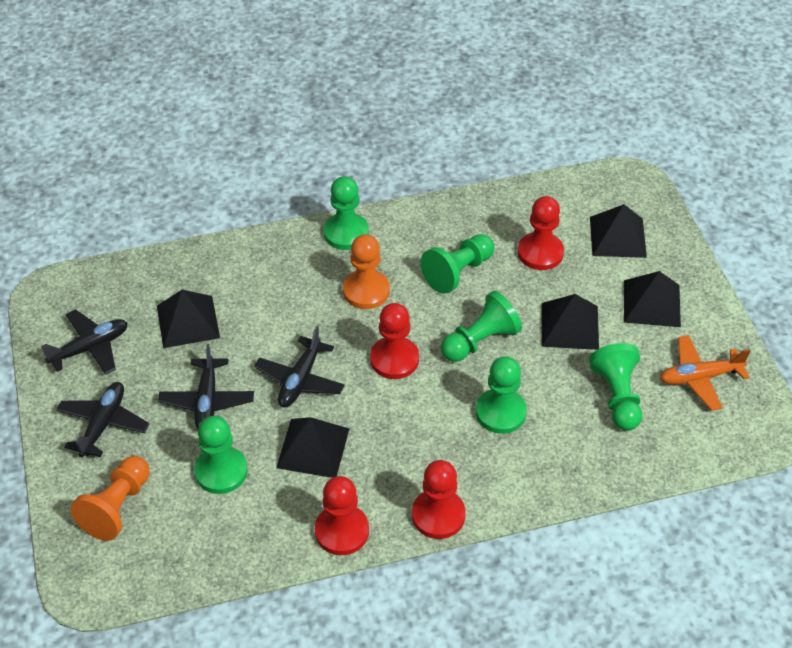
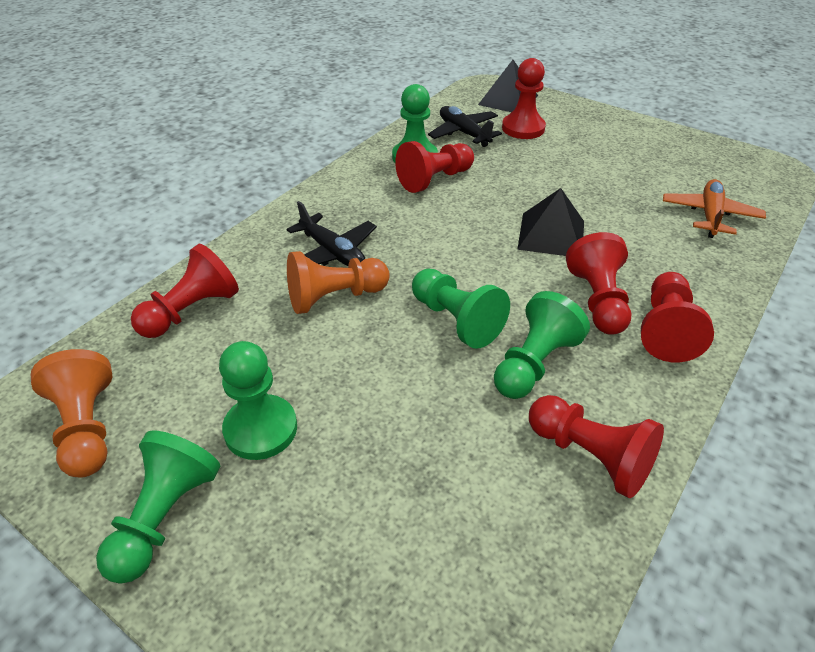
black plane: 4 -> 2
black pyramid: 5 -> 2
green pawn: 6 -> 5
red pawn: 4 -> 6

